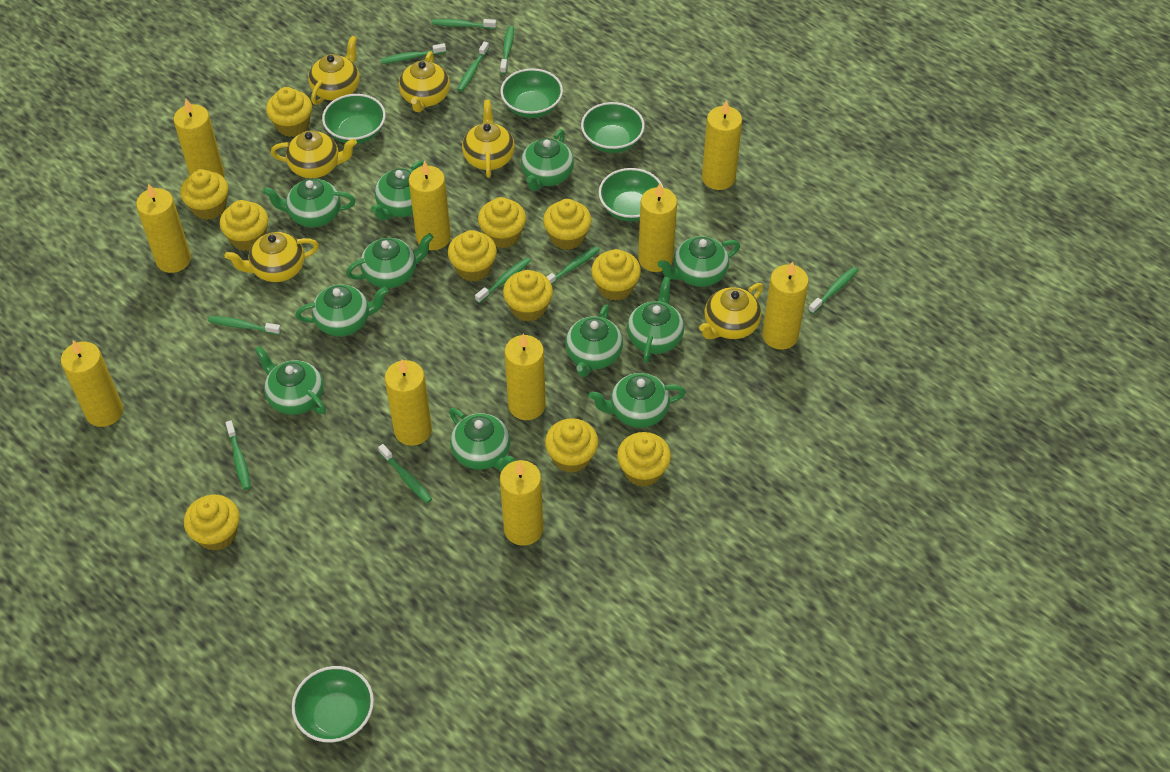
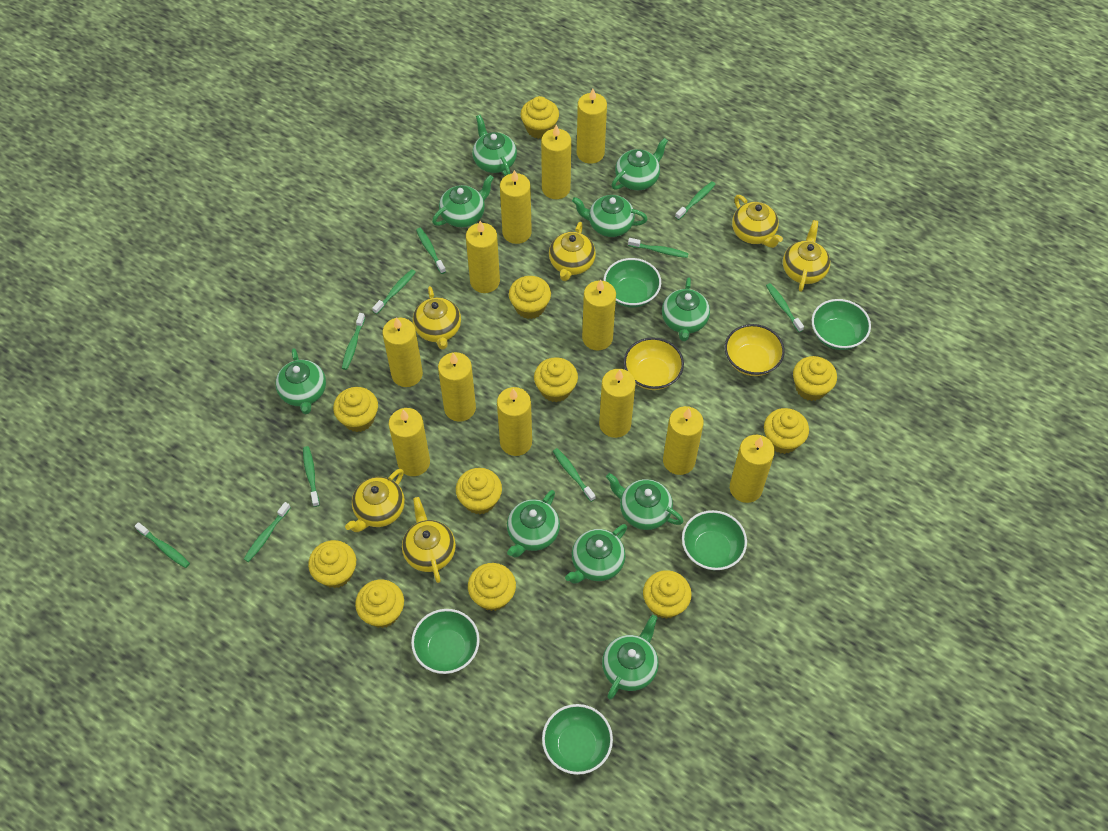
green teapot: 11 -> 10
yellow bowl: 0 -> 2
yellow candle: 10 -> 12

